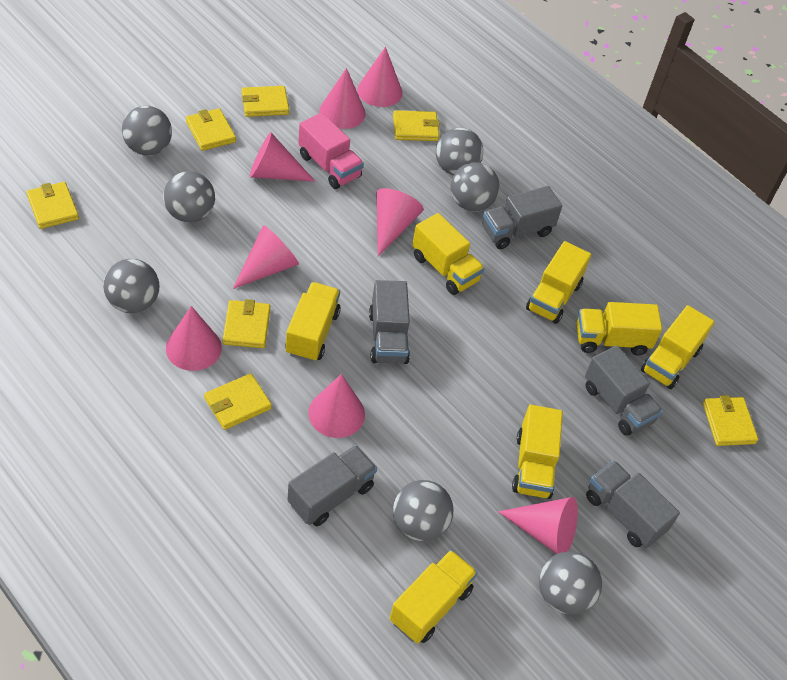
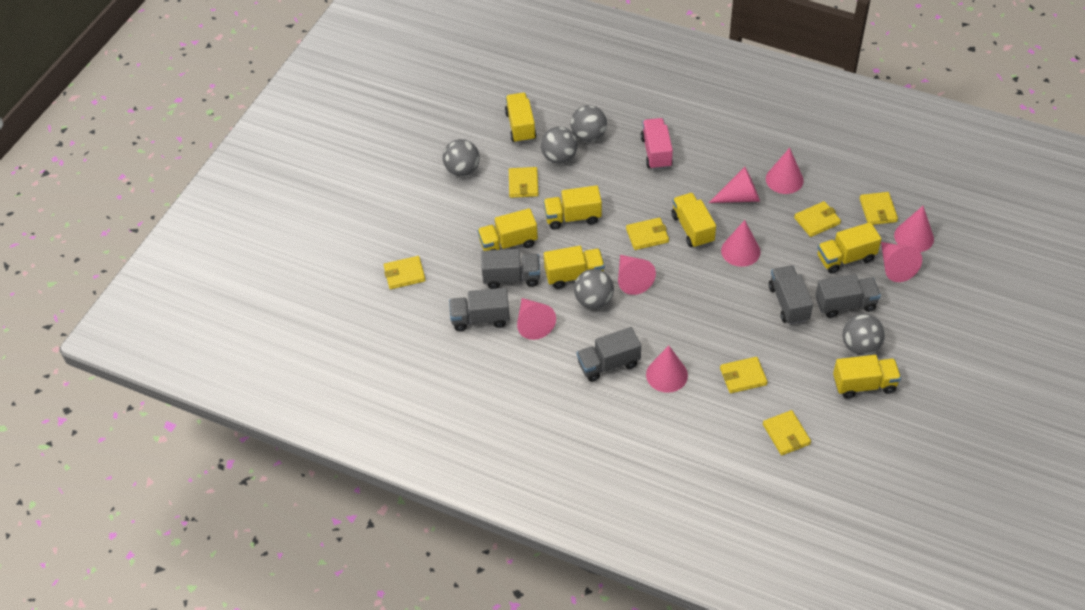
grey ball: 7 -> 5

